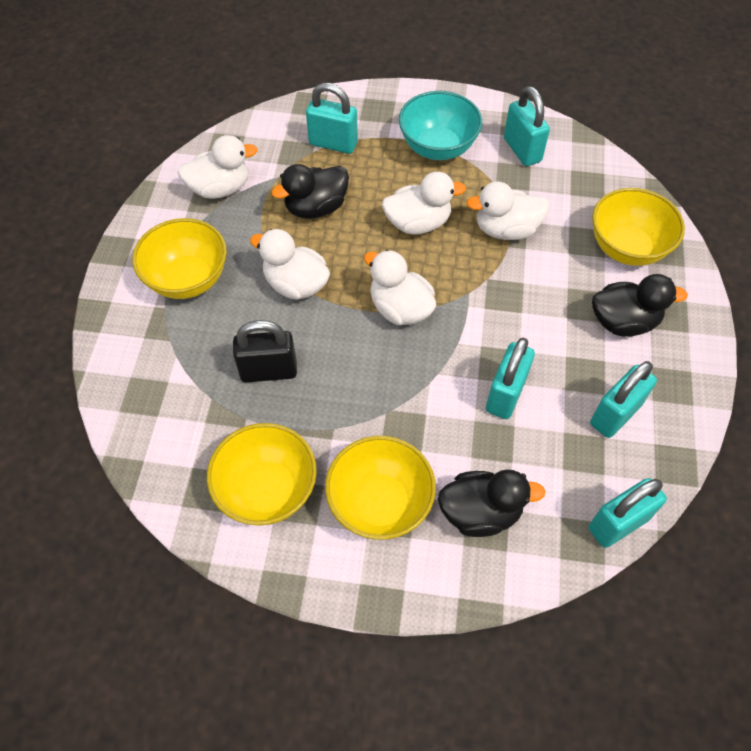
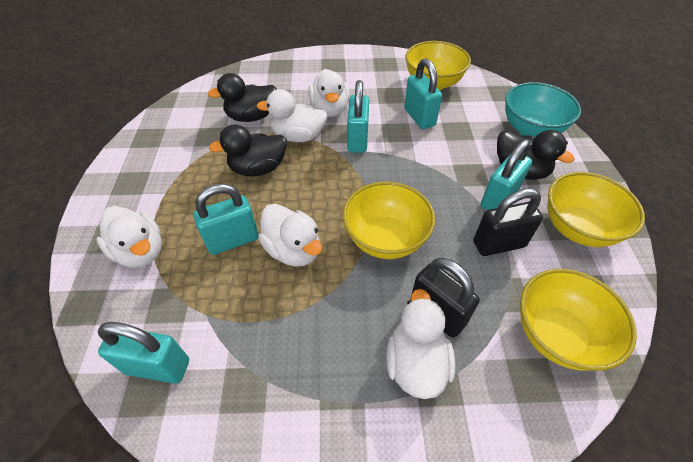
black padlock: 1 -> 2

